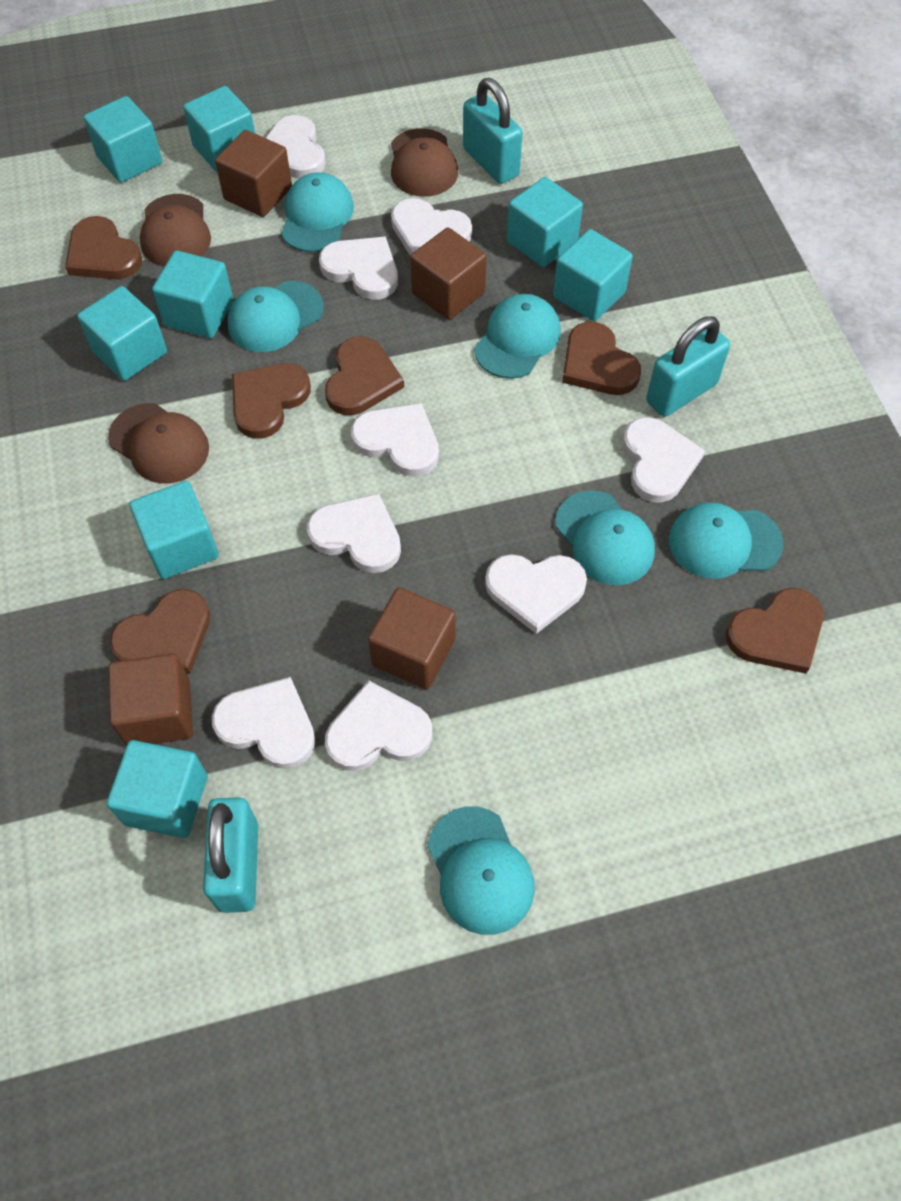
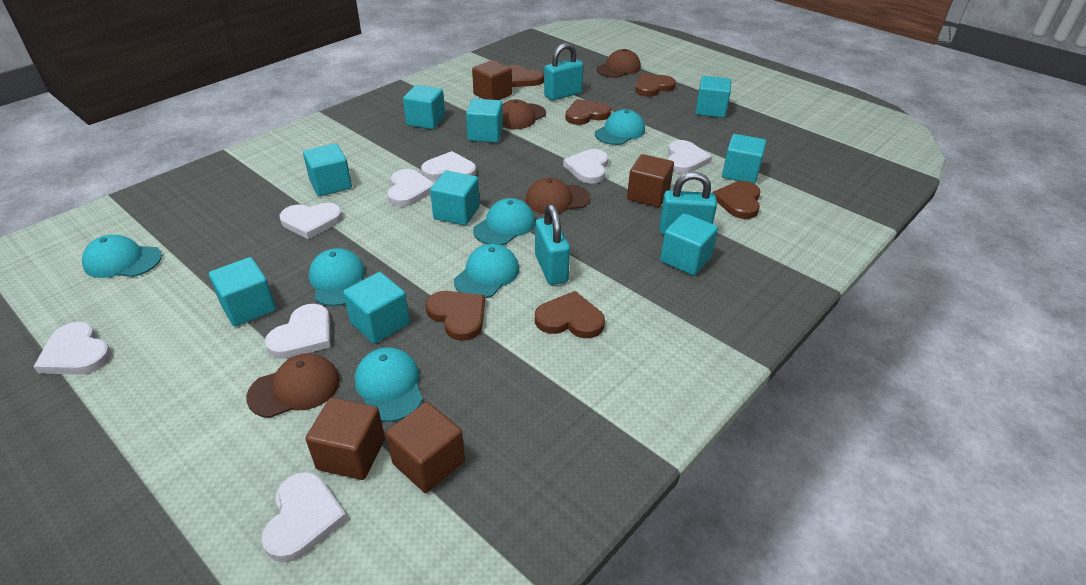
brown cap: 3 -> 4
turquoise cube: 8 -> 9
white heart: 9 -> 8

